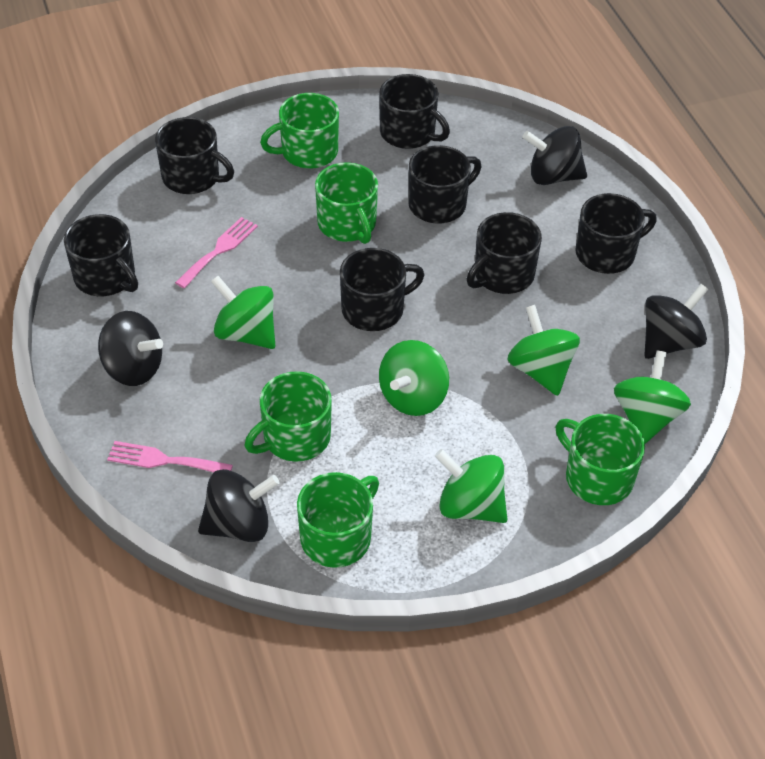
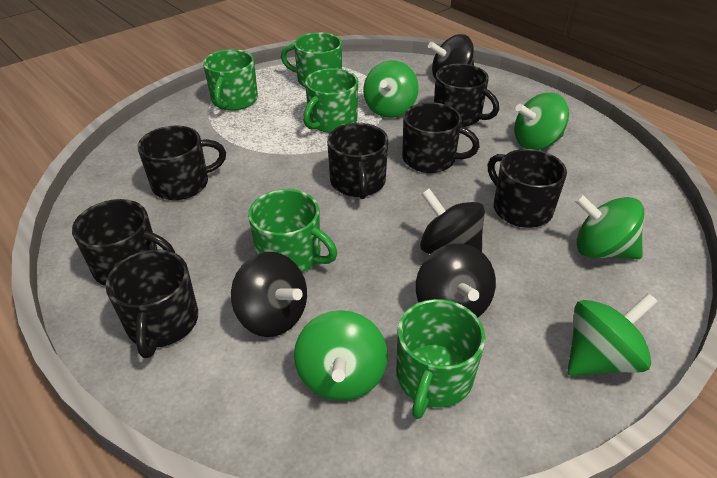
pink fork: 2 -> 0

